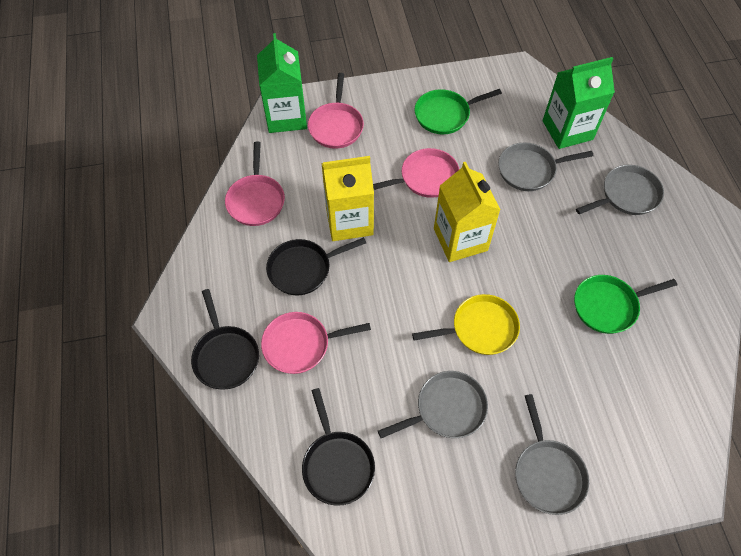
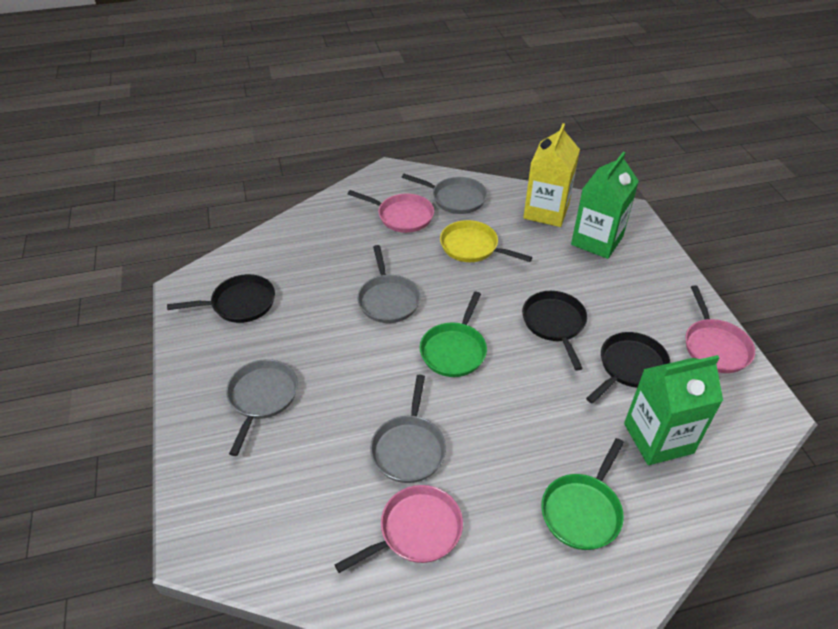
pink pan: 4 -> 3
yellow carton: 2 -> 1

